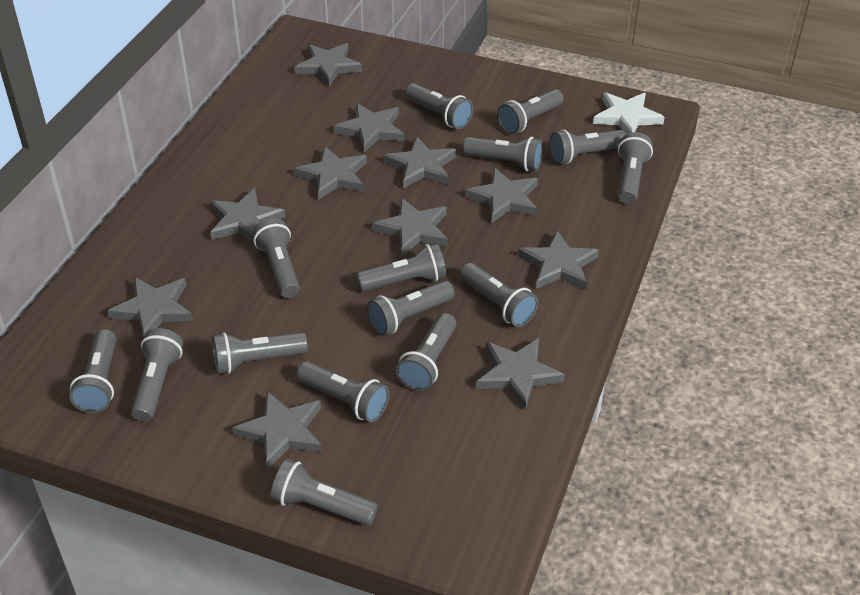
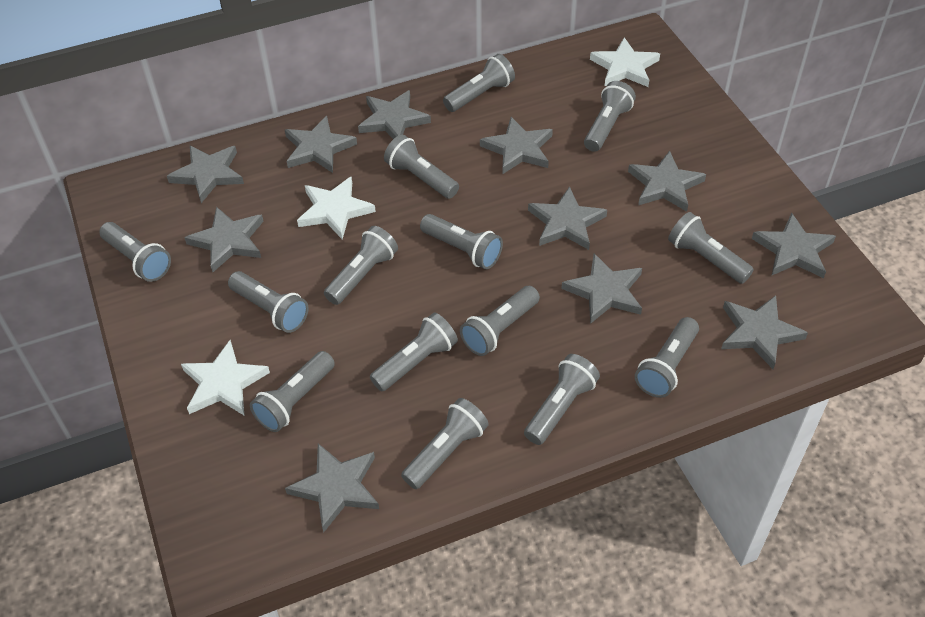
grey flashlight: 15 -> 14
white star: 1 -> 3

